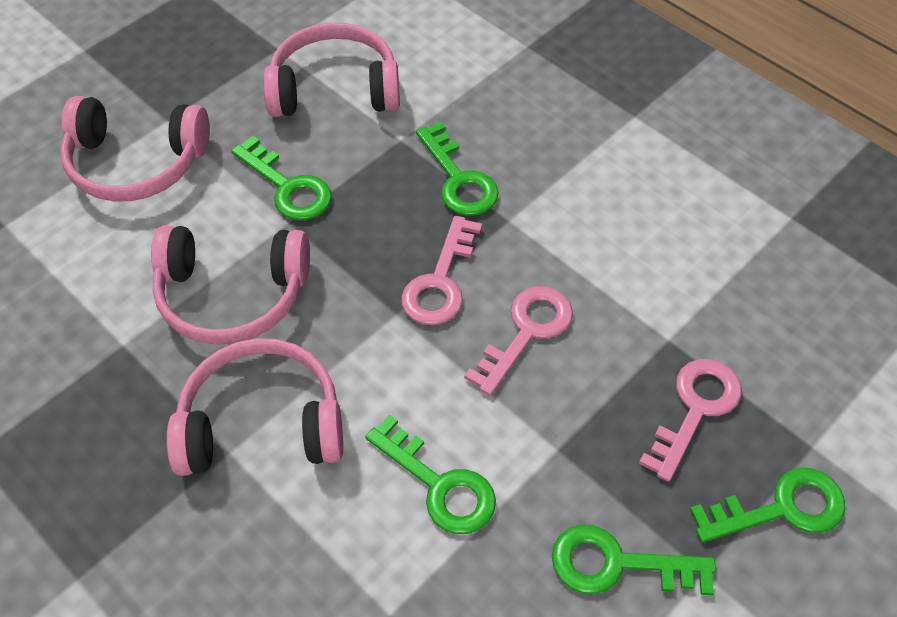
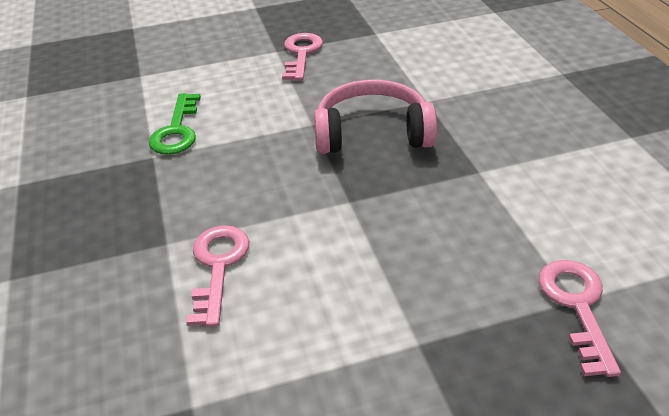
green key: 5 -> 1
pink headphones: 4 -> 1

